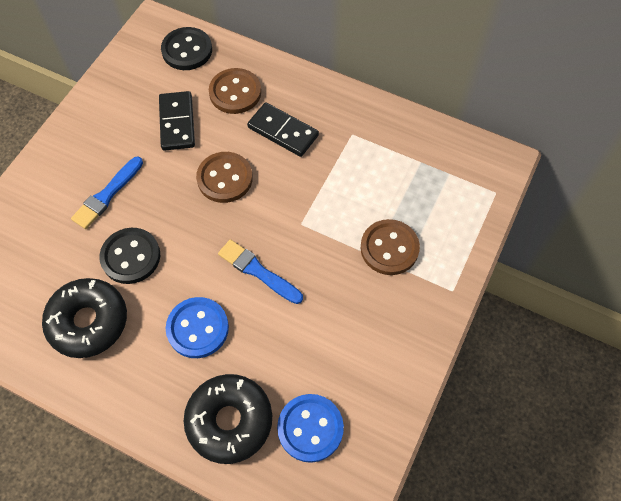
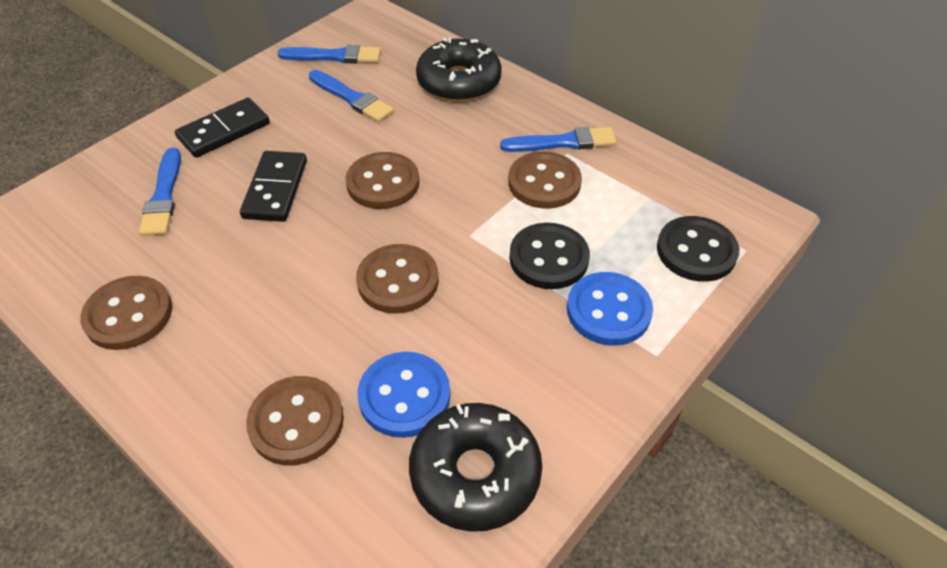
blue brush: 2 -> 4
brown button: 3 -> 5

